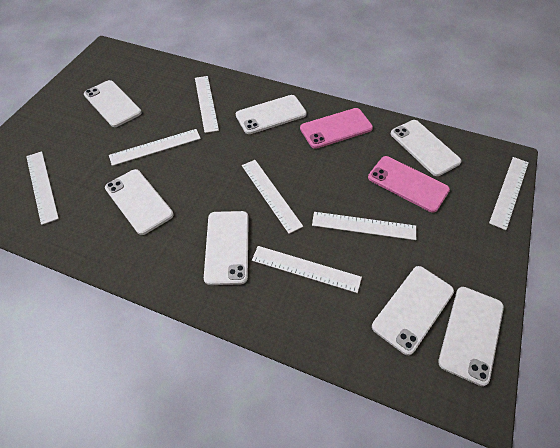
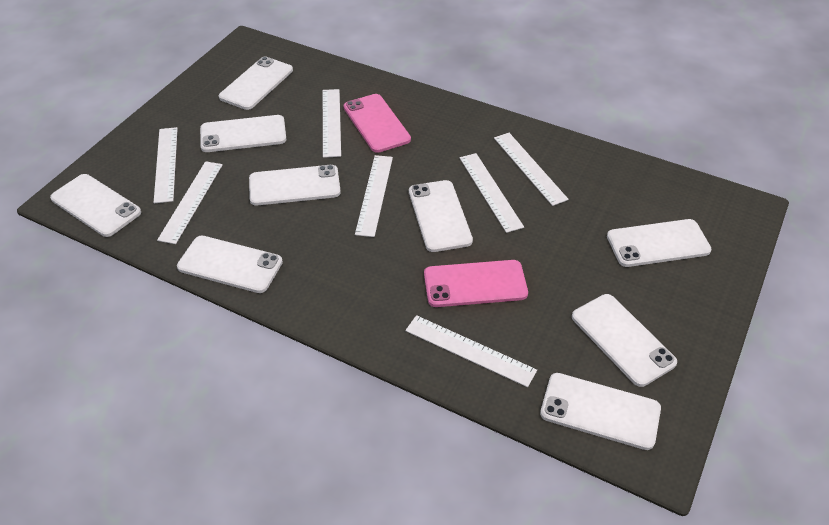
white phone: 7 -> 9

